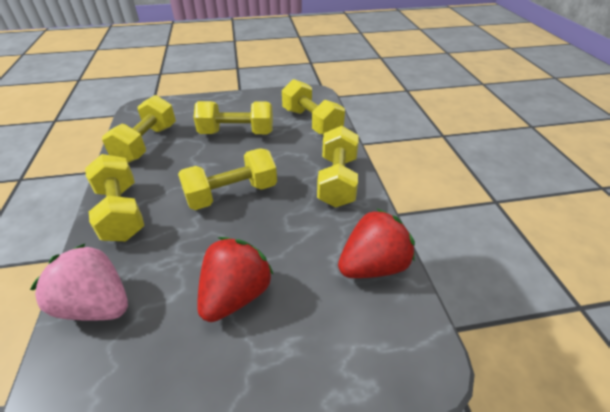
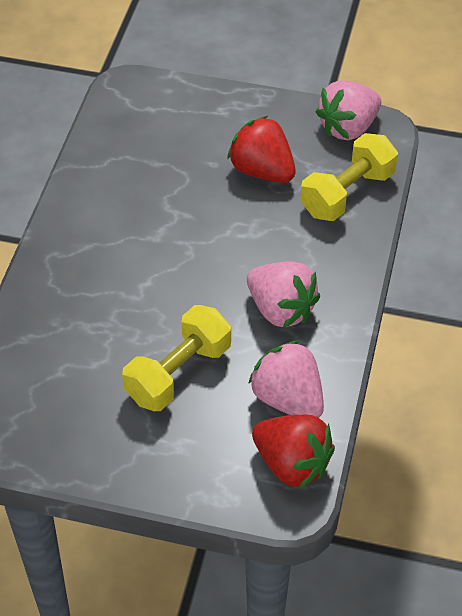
pink strawberry: 1 -> 3
yellow dumbbell: 6 -> 2

